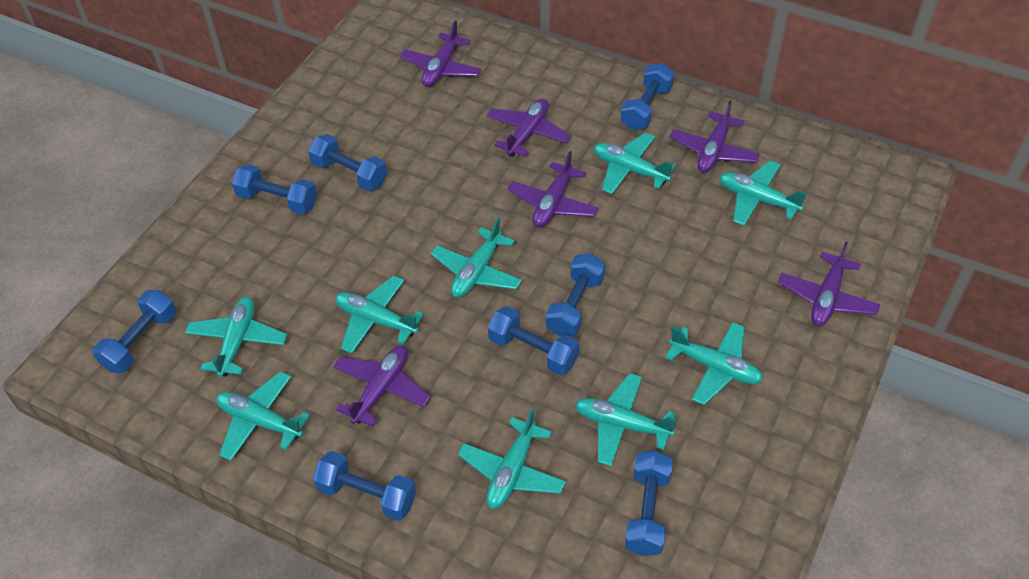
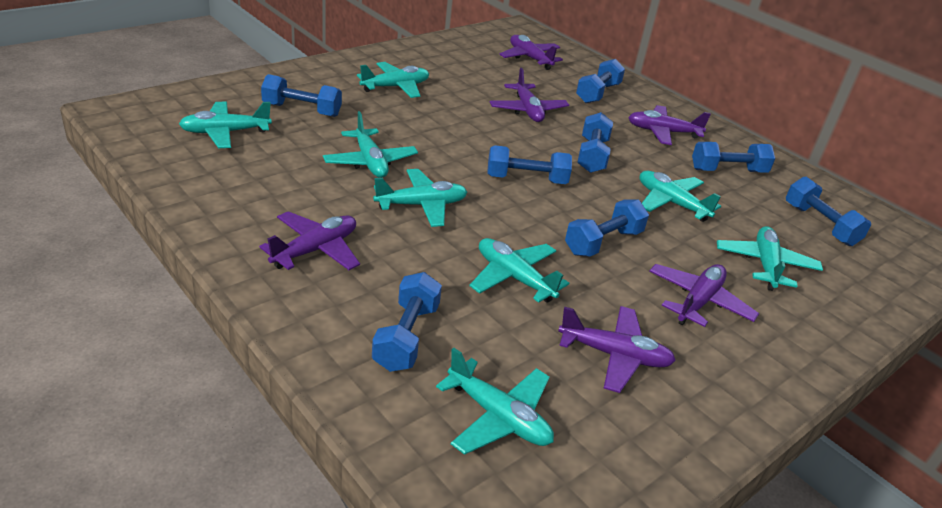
turquoise plane: 9 -> 8

